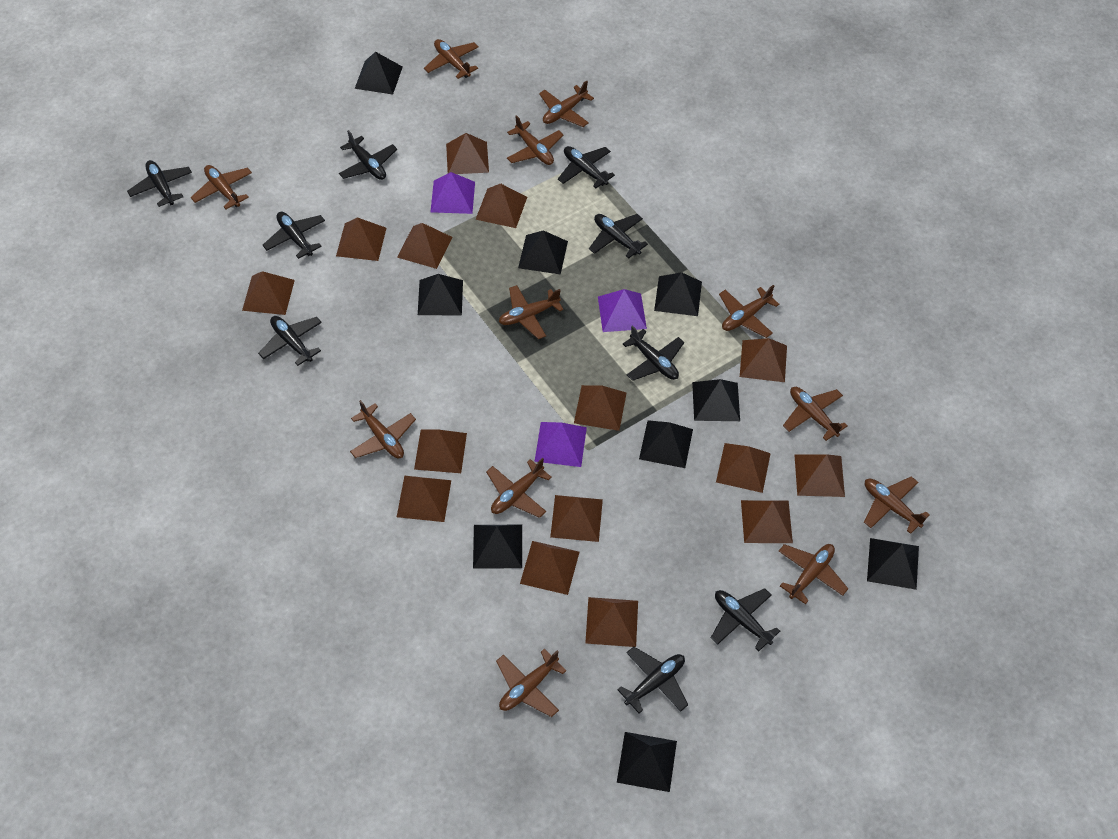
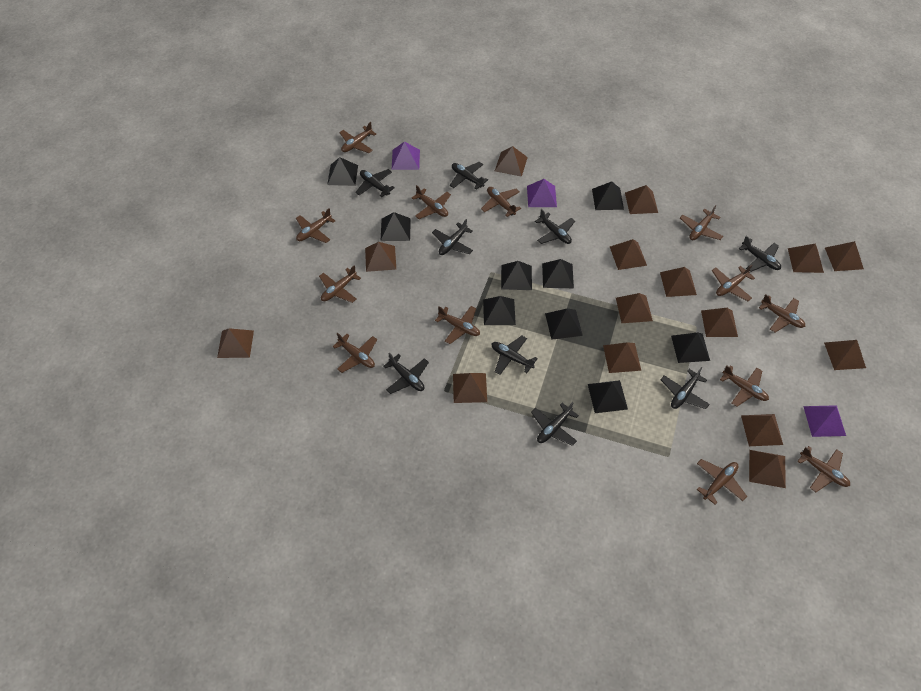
brown plane: 12 -> 13

